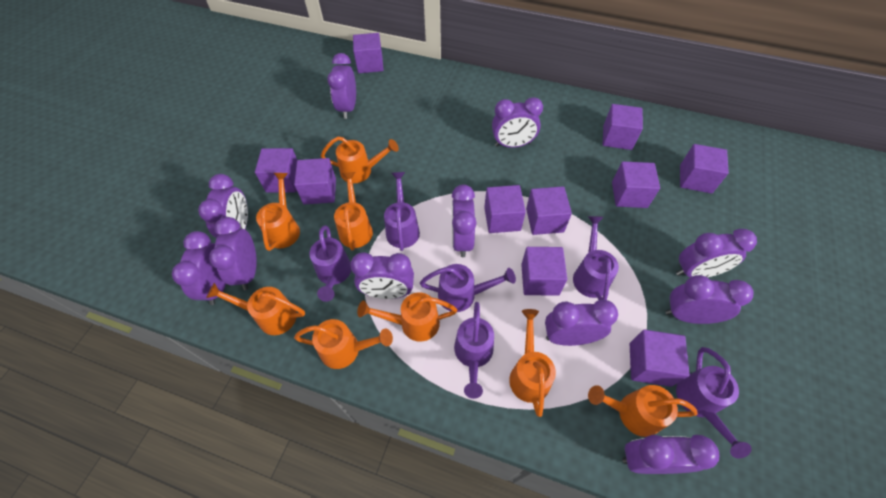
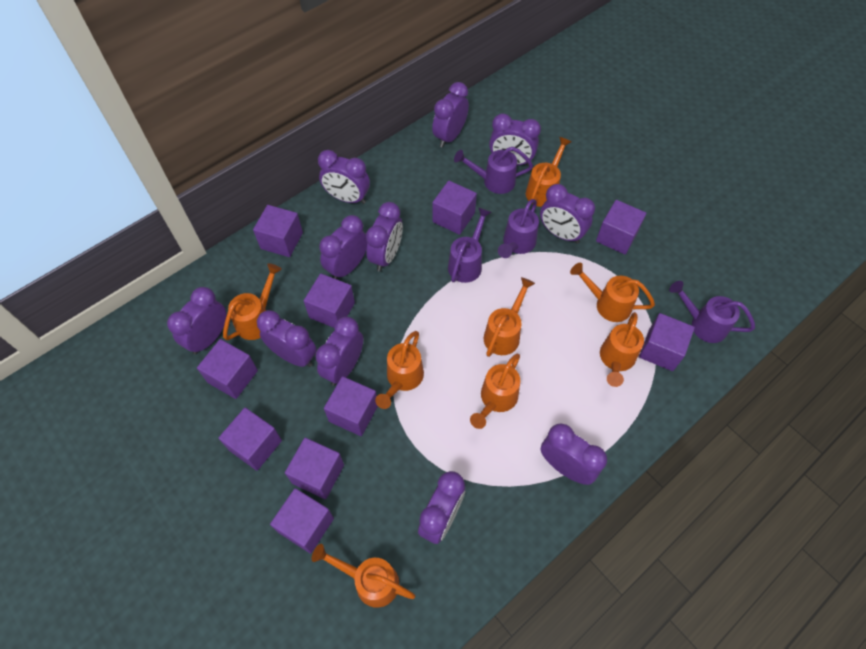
purple watering can: 6 -> 4

